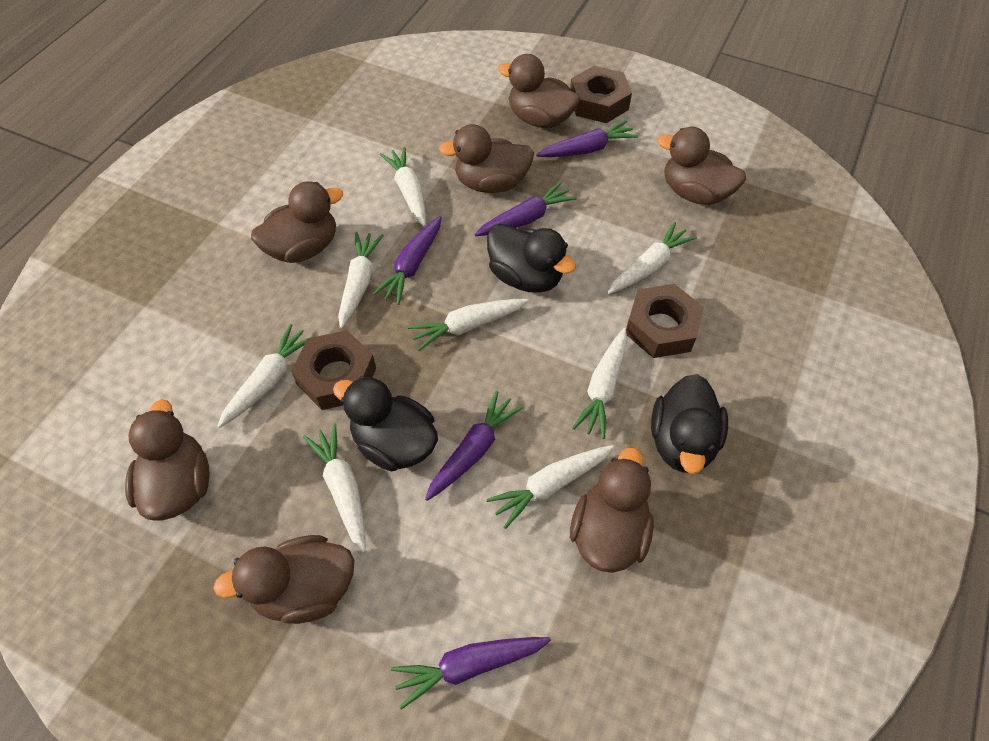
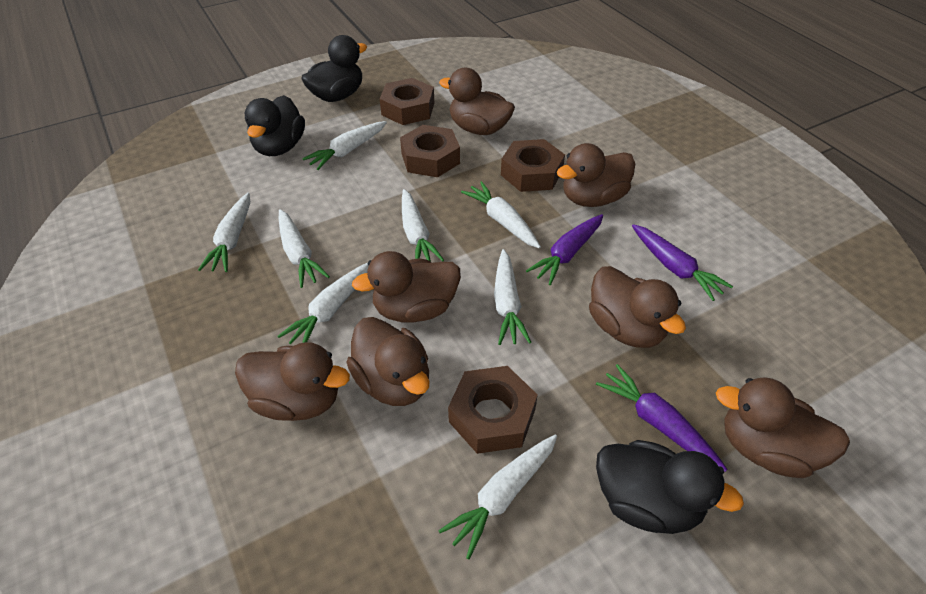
brown nut: 3 -> 4
purple carrot: 5 -> 3

